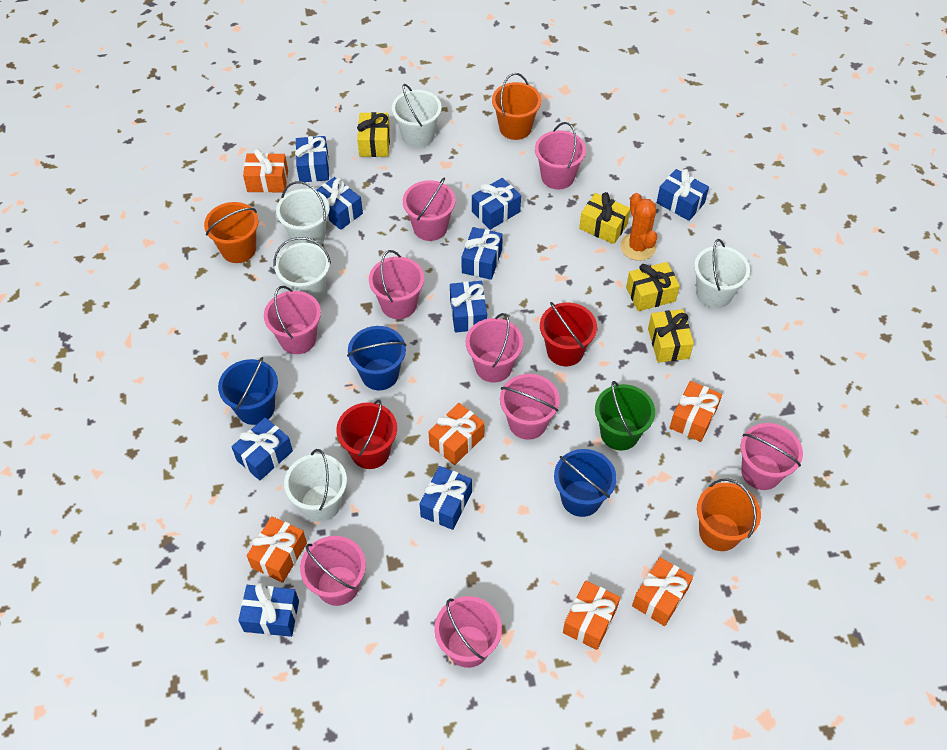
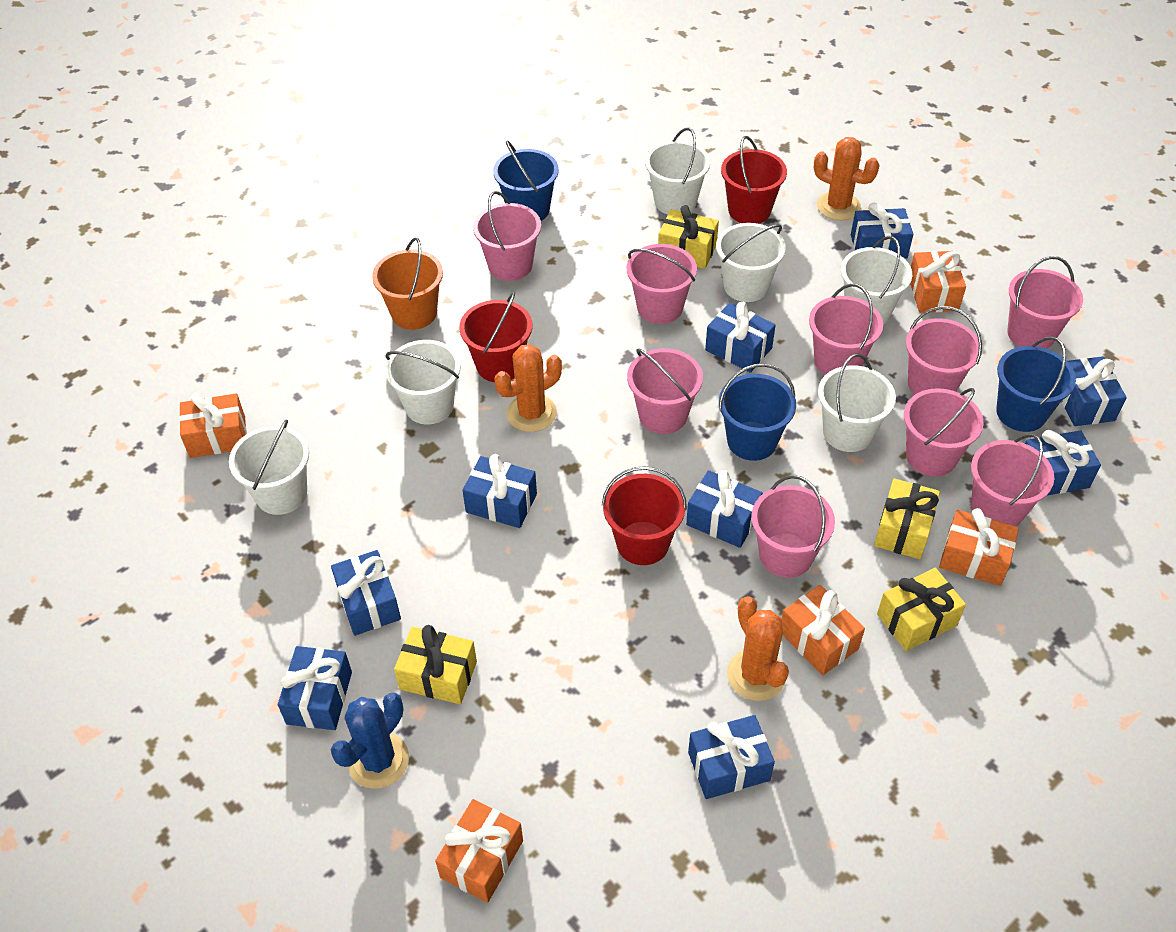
blue cactus: 0 -> 1
green bucket: 1 -> 0
orange bucket: 3 -> 1
orange cactus: 1 -> 3
orange gift: 6 -> 5
red bucket: 2 -> 3
white bucket: 5 -> 6

